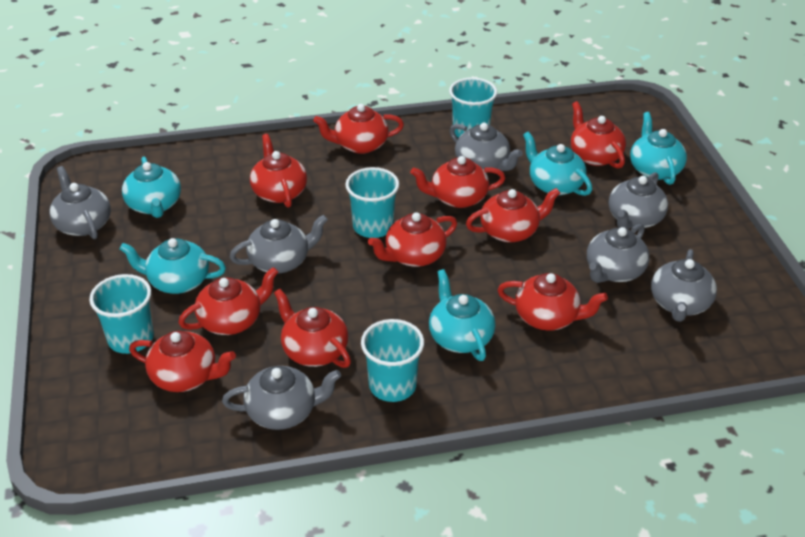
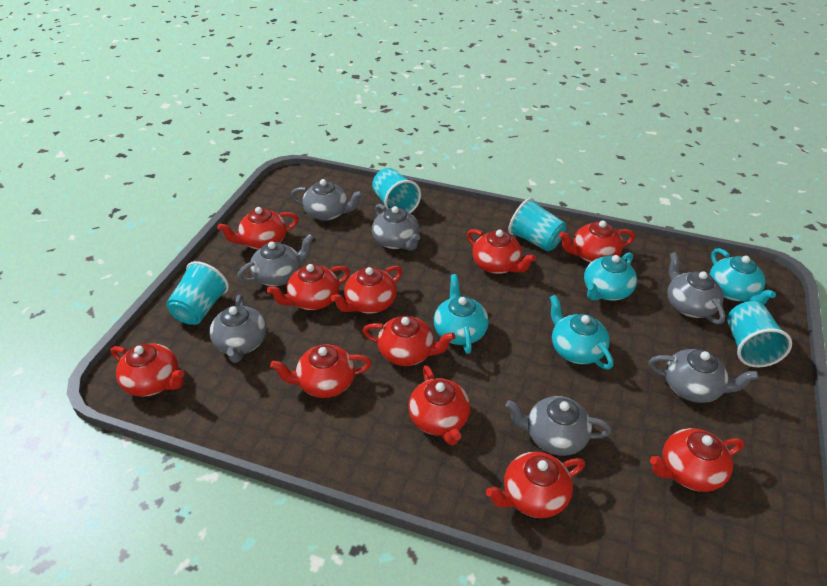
red teapot: 10 -> 11
turquoise teapot: 5 -> 4

